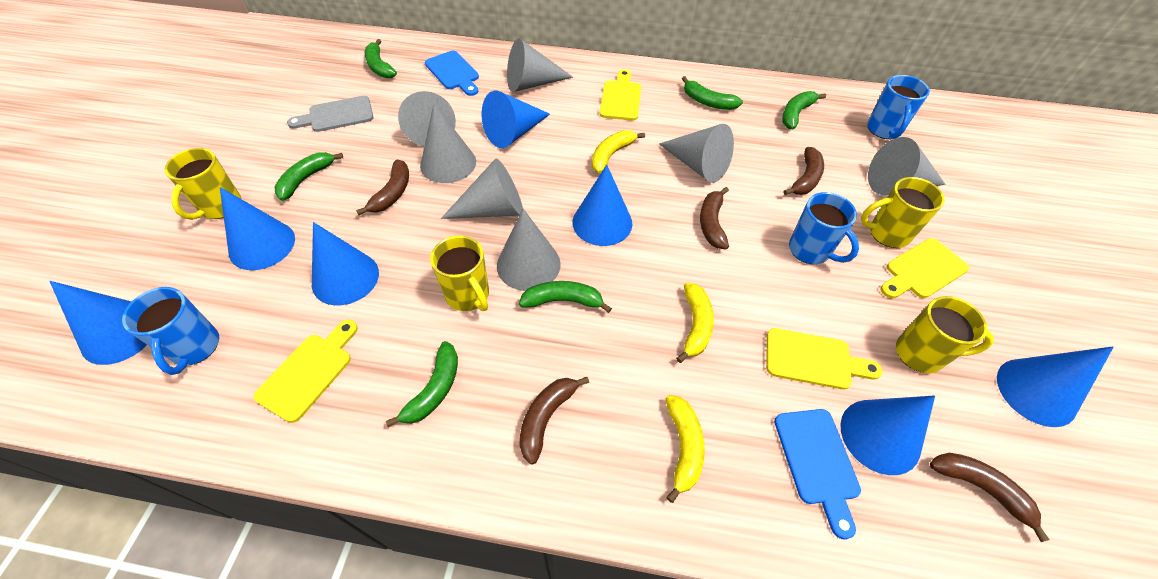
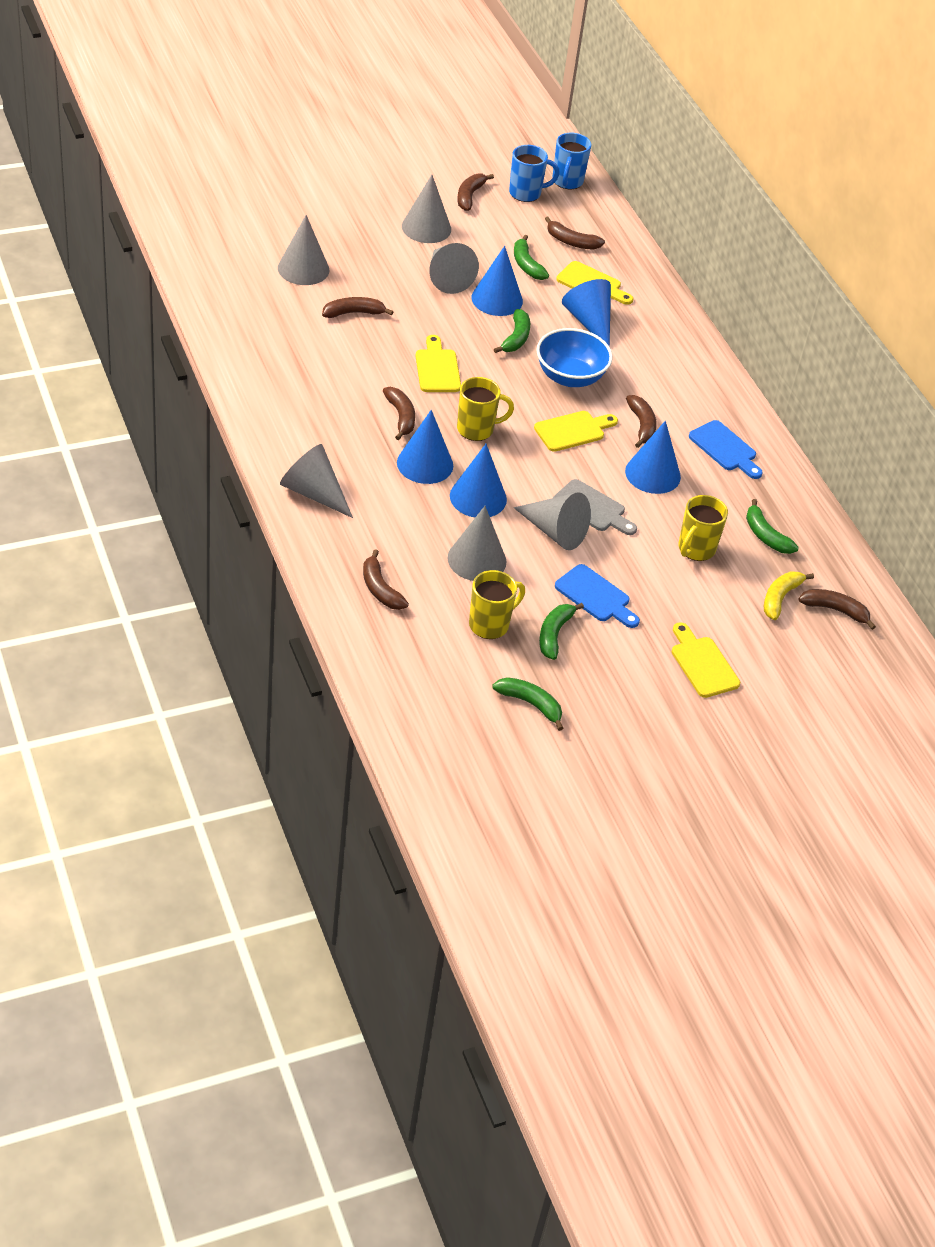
blue bowl: 0 -> 1
blue cone: 7 -> 5
blue mug: 3 -> 2
brown banana: 5 -> 7
green banana: 6 -> 5
grey cone: 7 -> 6
yellow banana: 3 -> 1
yellow mug: 4 -> 3

